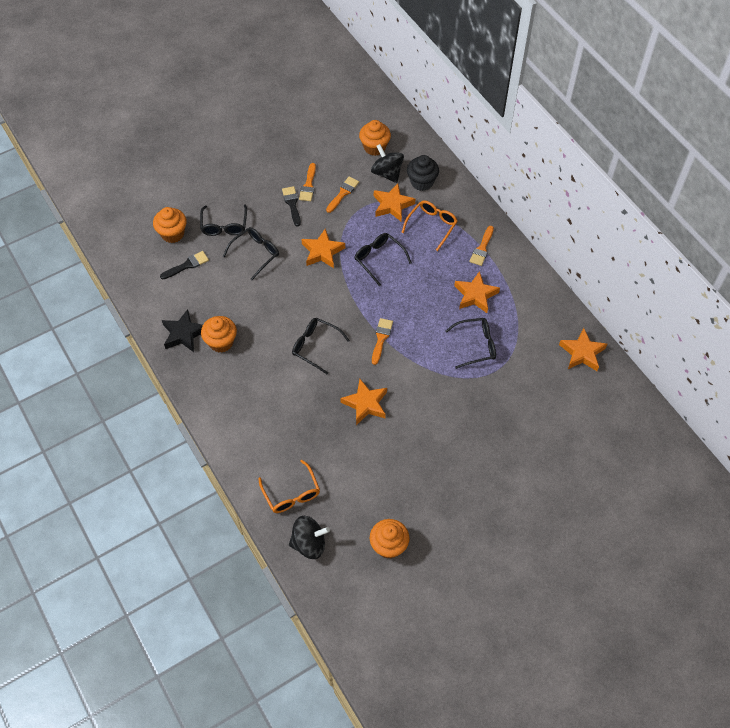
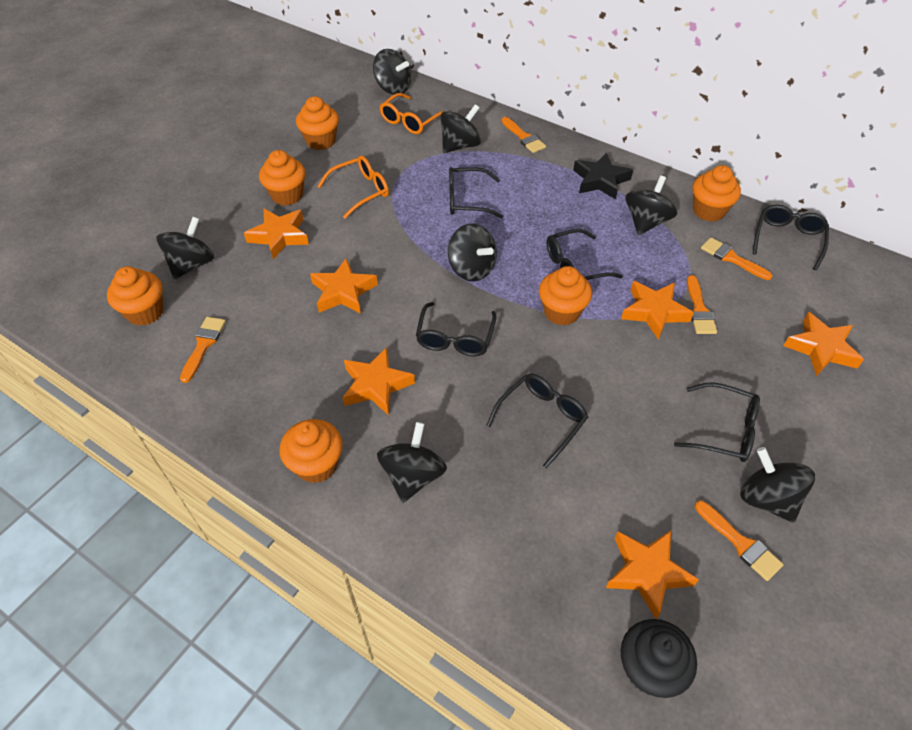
black brush: 2 -> 0
black glasses: 5 -> 6
black spinning top: 2 -> 7
orange brush: 4 -> 5
orange cupcake: 4 -> 6
orange star: 5 -> 6

